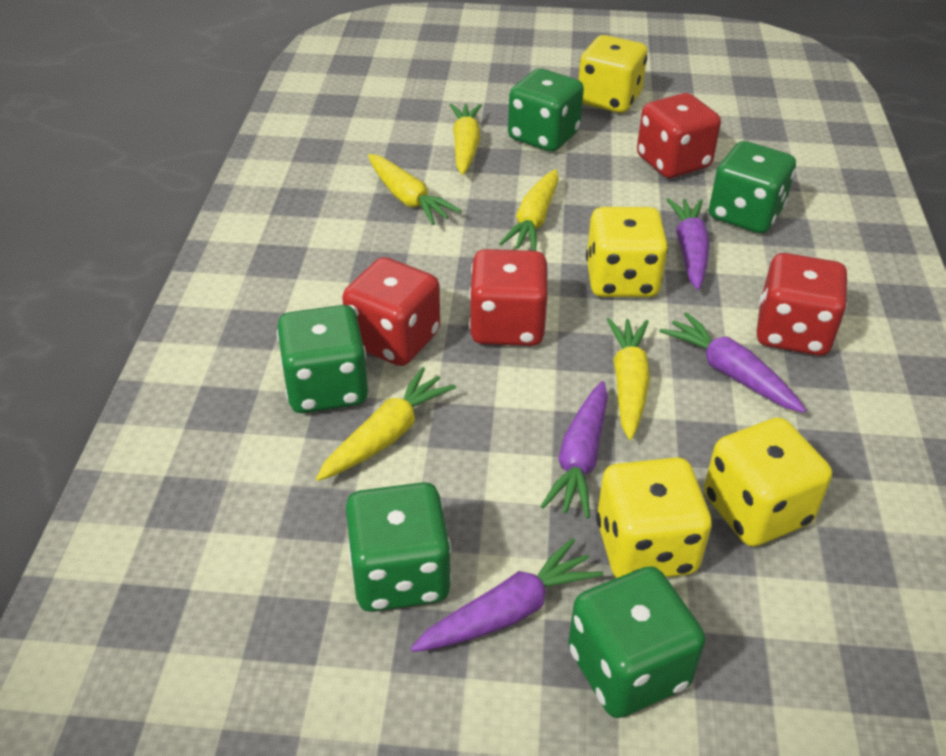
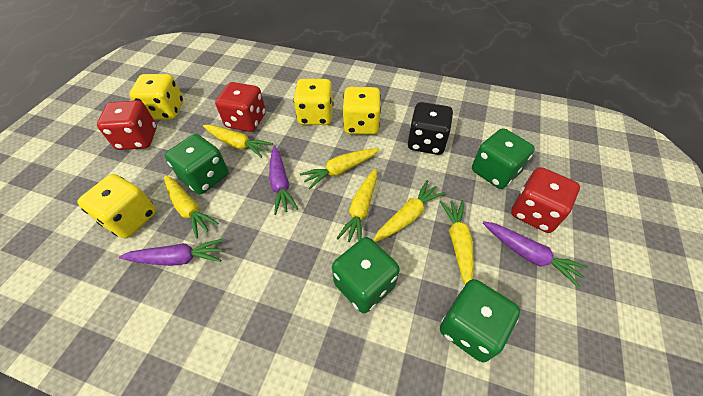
black dice: 0 -> 1
green dice: 5 -> 4
purple carrot: 4 -> 3
red dice: 4 -> 3
yellow carrot: 5 -> 6

